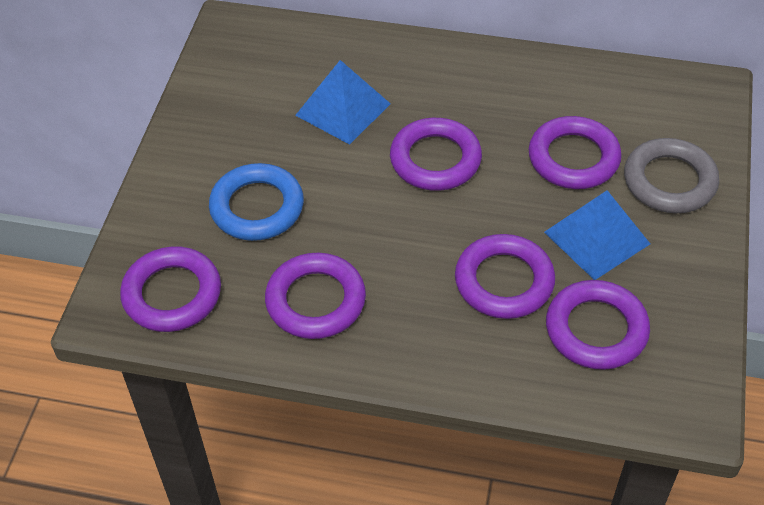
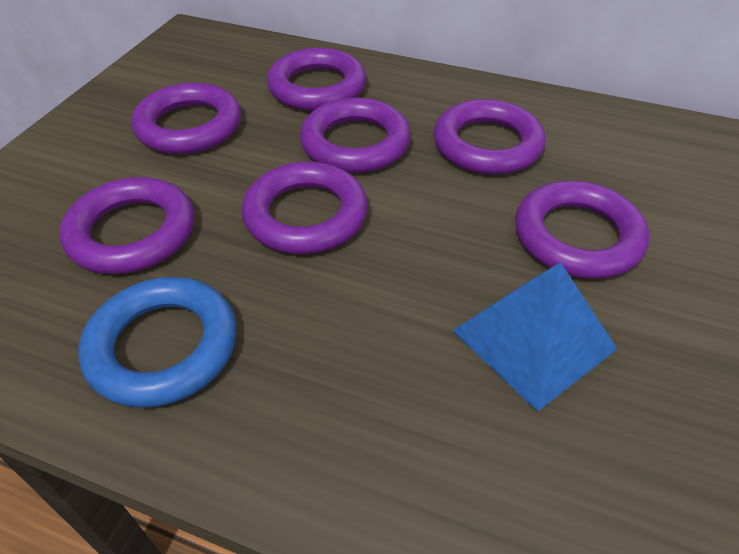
blue pyramid: 2 -> 1
grey ring: 1 -> 0
purple ring: 6 -> 7

